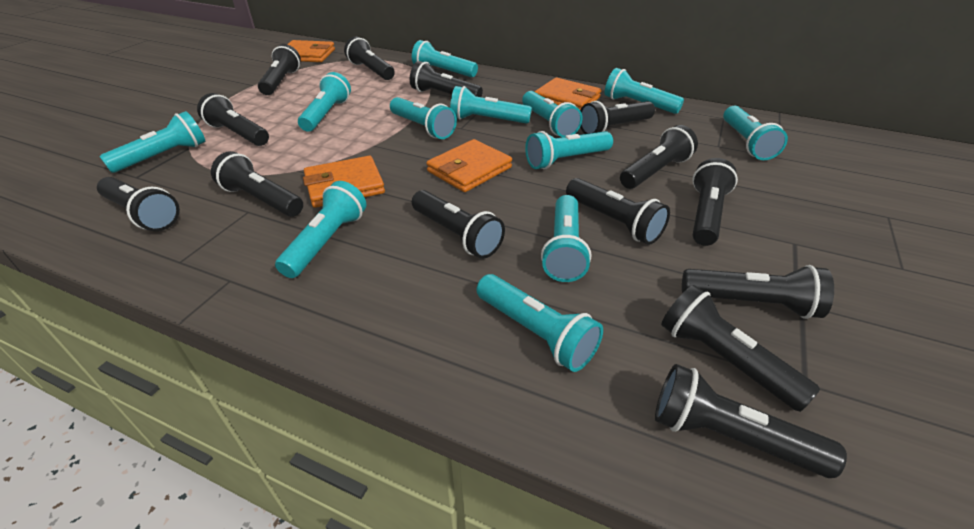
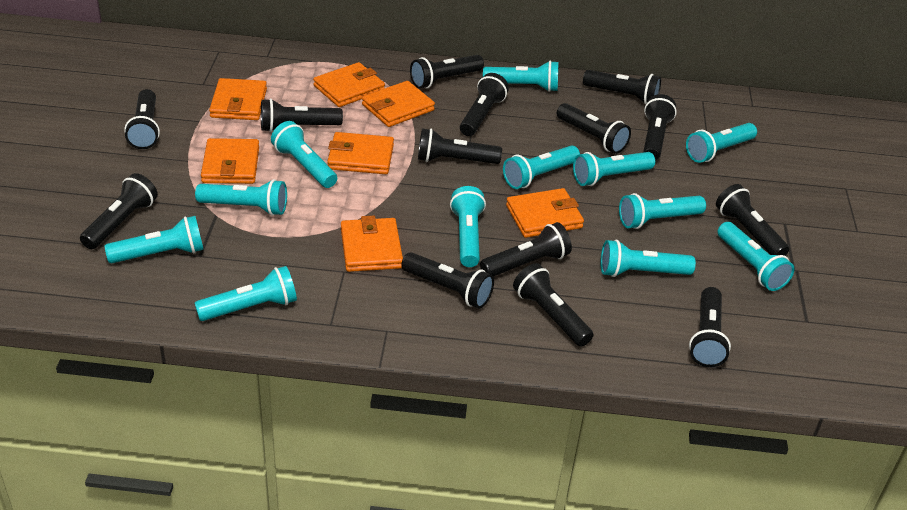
orange wallet: 4 -> 7

